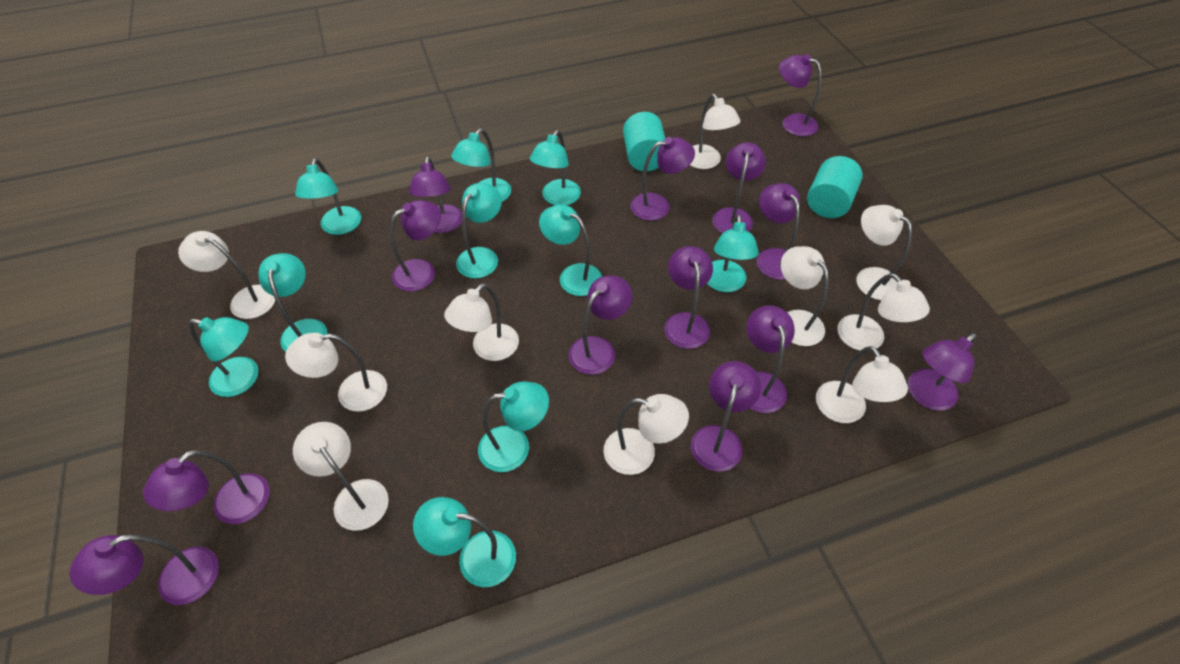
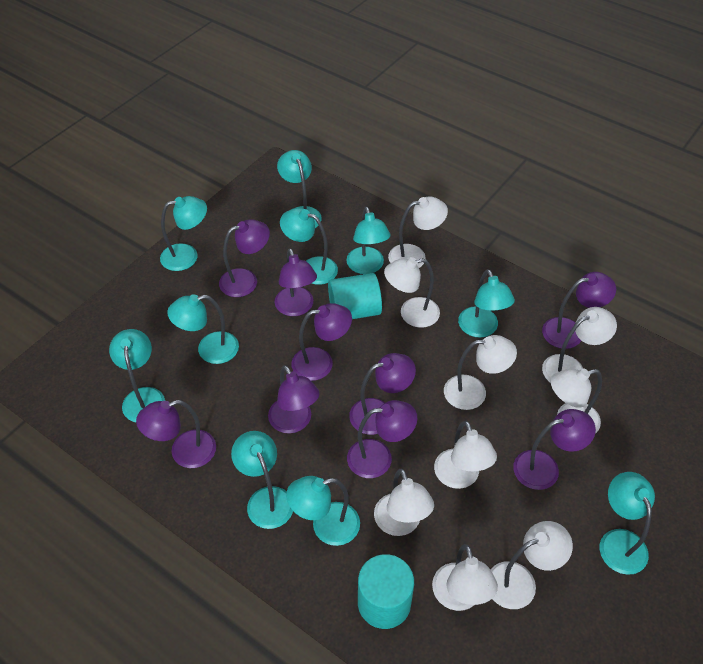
purple lamp: 13 -> 9
white lamp: 10 -> 9

